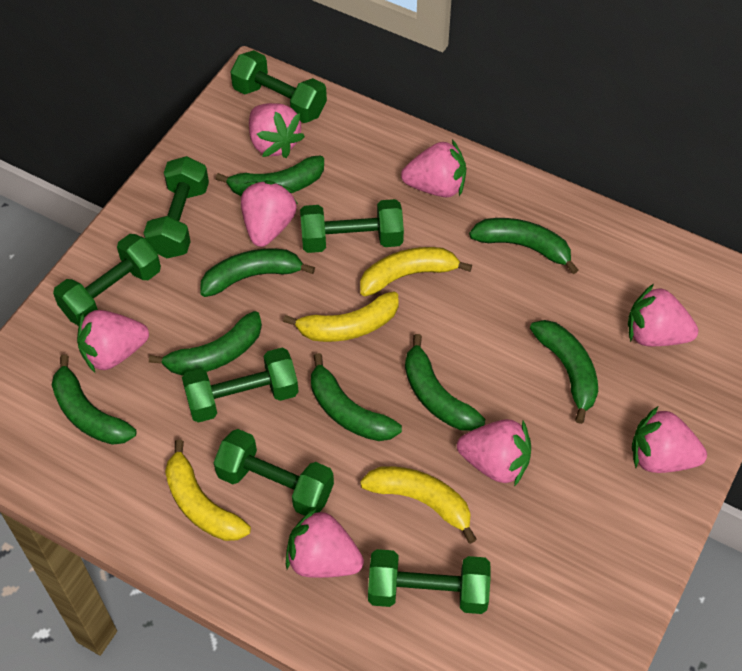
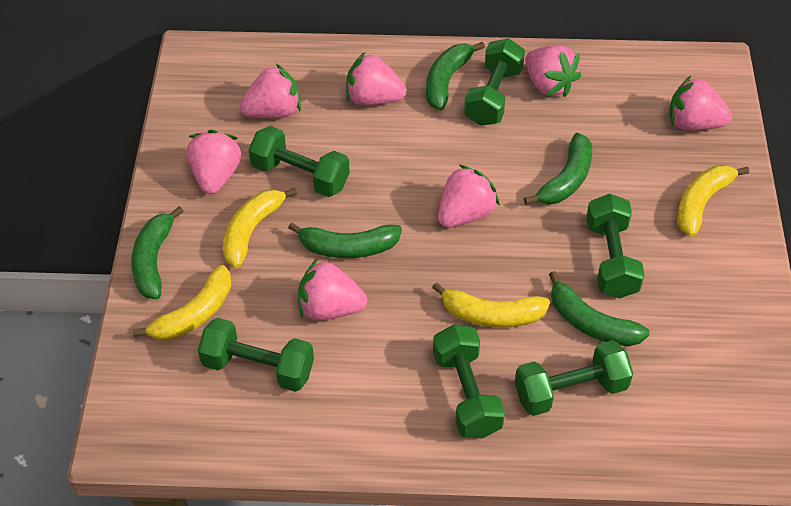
green banana: 8 -> 5
green dumbbell: 7 -> 6
pink strawberry: 8 -> 7

